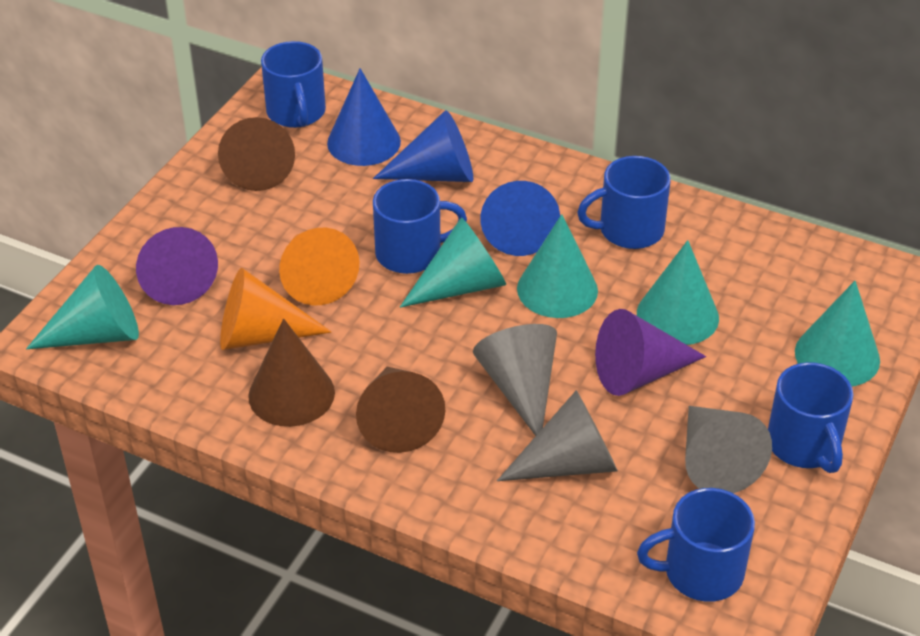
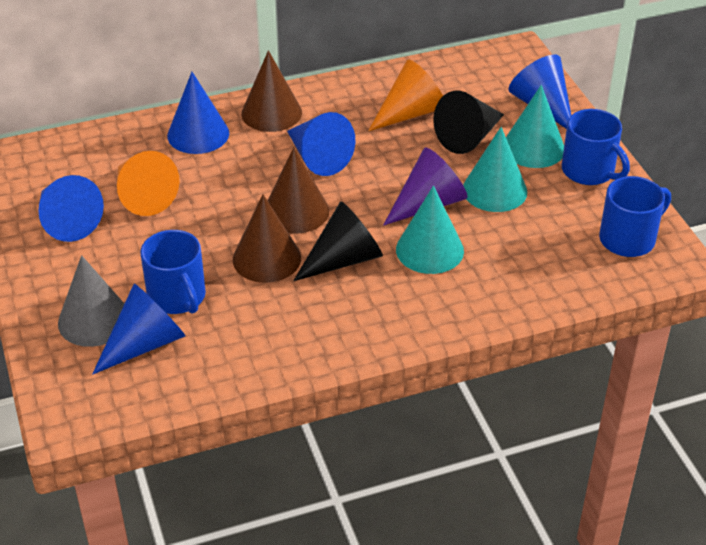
black cone: 0 -> 2
blue cone: 3 -> 5
blue mug: 5 -> 3
grey cone: 3 -> 1
purple cone: 2 -> 1
turquoise cone: 5 -> 3

